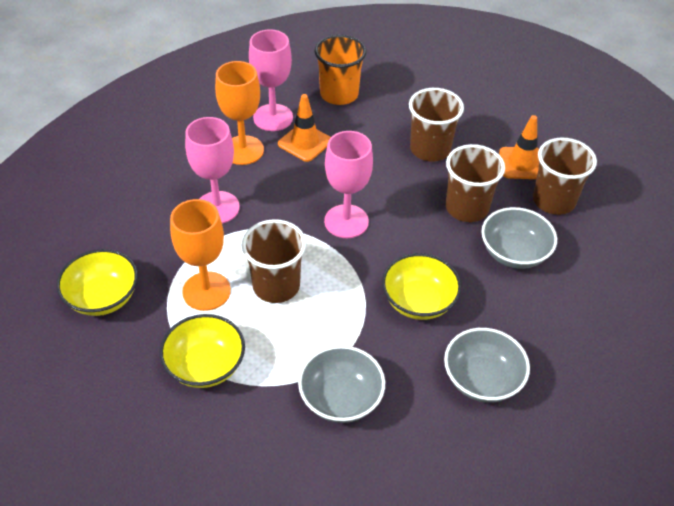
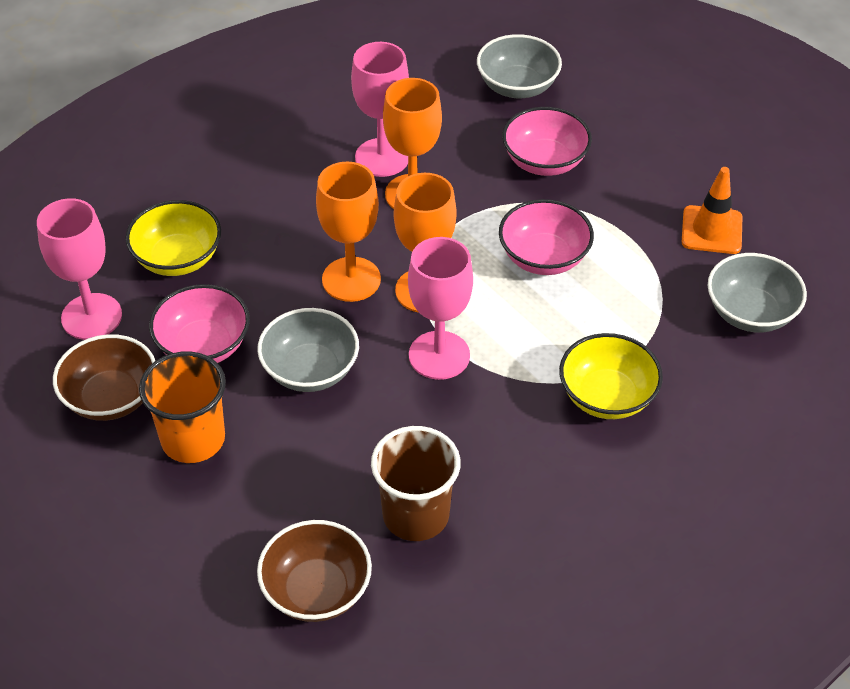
brown bowl: 0 -> 2
brown cup: 4 -> 1
orange goblet: 2 -> 3
orange traffic cone: 2 -> 1
pink bowl: 0 -> 3
yellow bowl: 3 -> 2

